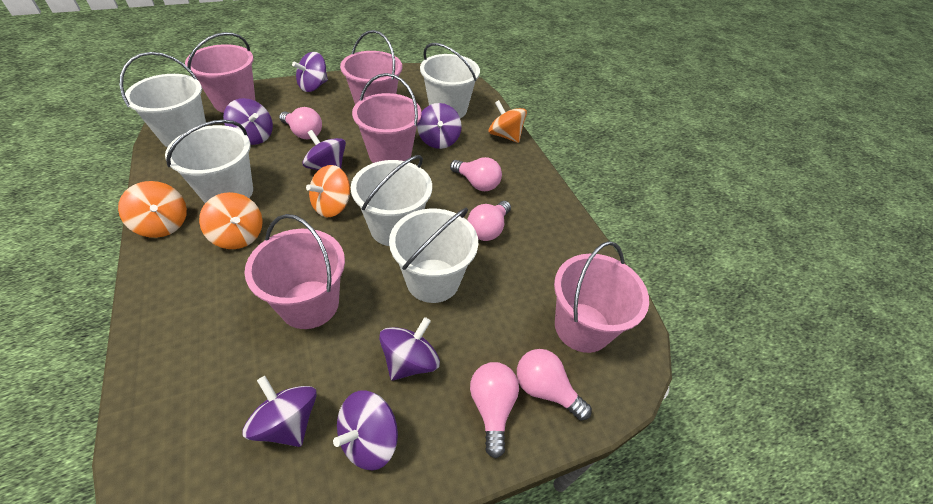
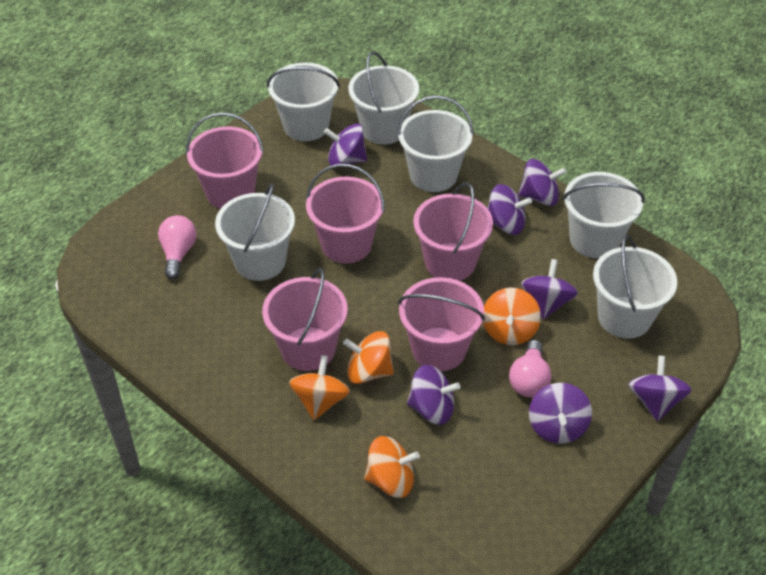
pink light bulb: 5 -> 2
white bucket: 5 -> 6

